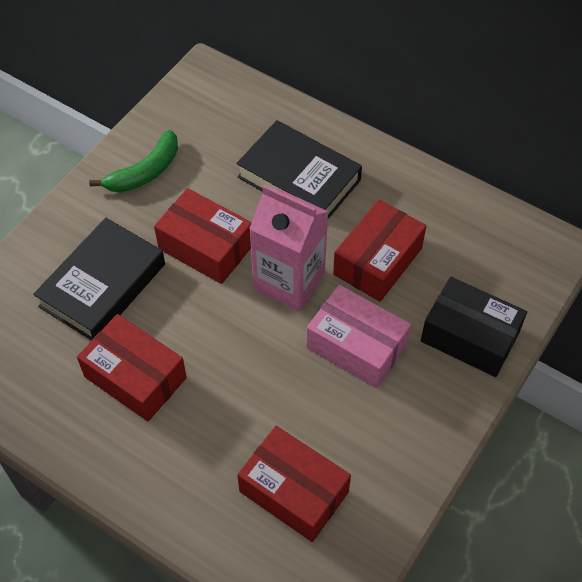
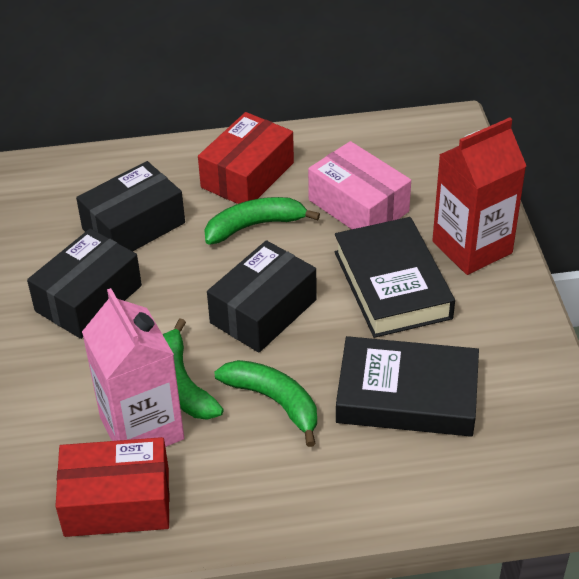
black box: 1 -> 3
green banana: 1 -> 3
red box: 4 -> 2
red carton: 0 -> 1

